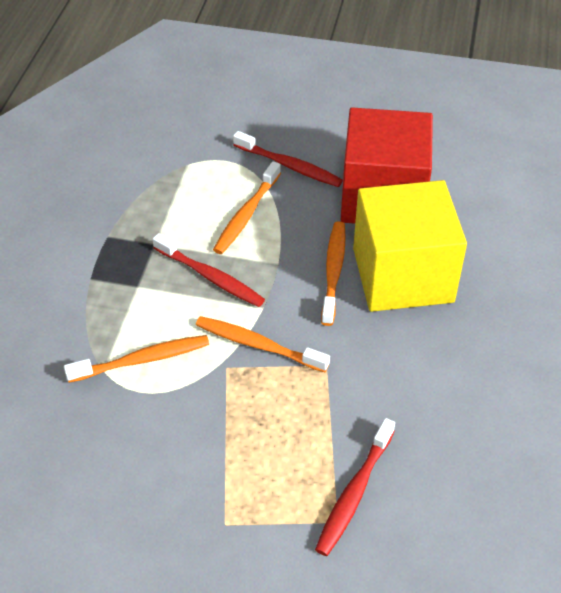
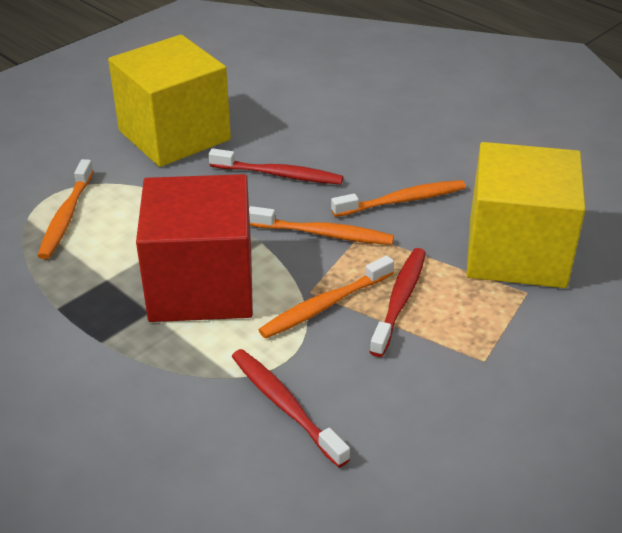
yellow cube: 1 -> 2

